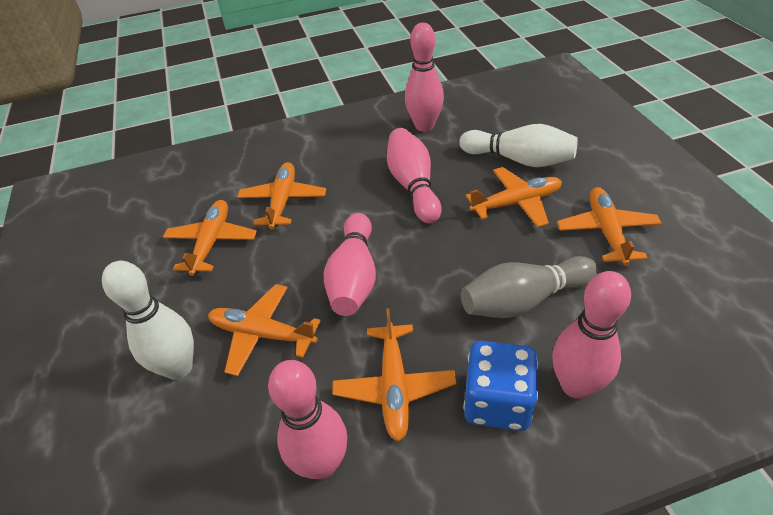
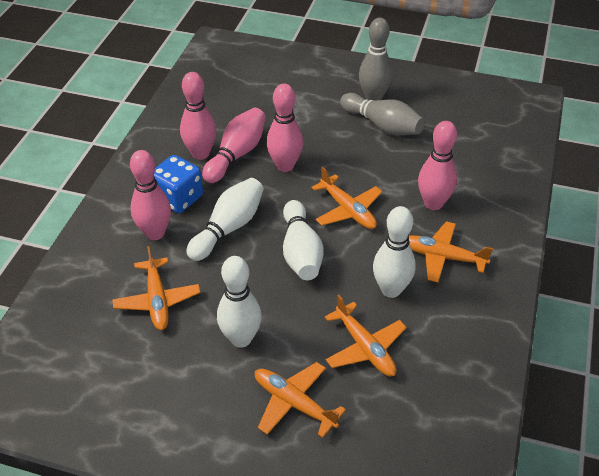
grey bowling pin: 1 -> 2
orange plane: 6 -> 5
white bowling pin: 2 -> 4

